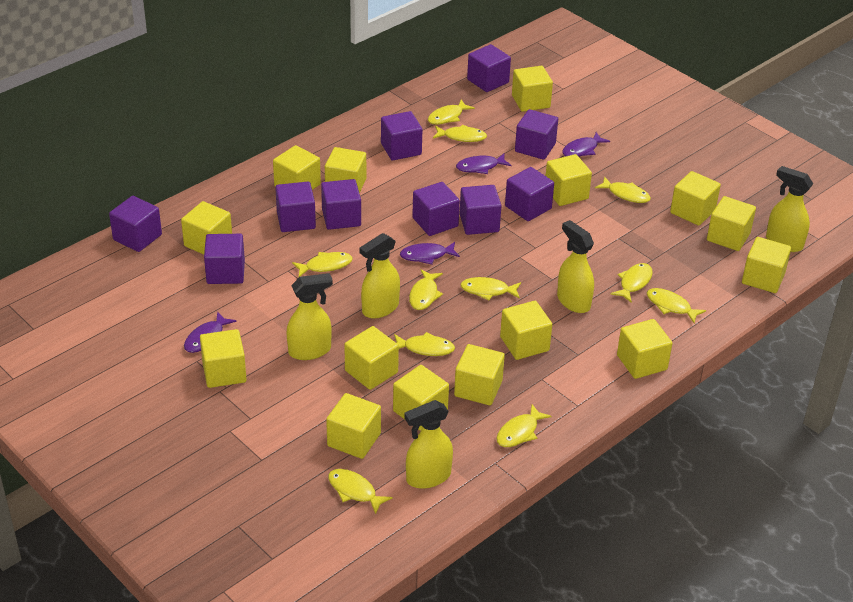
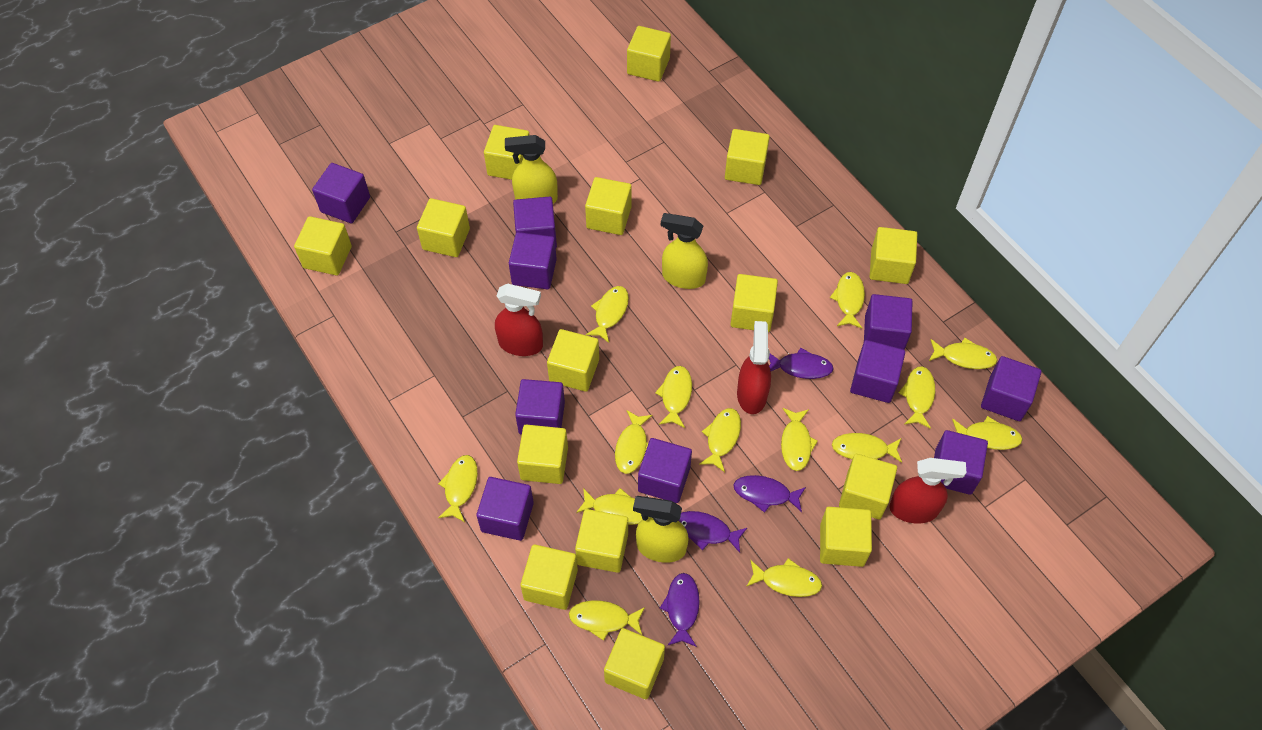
red spray bottle: 0 -> 3
yellow fish: 11 -> 14
yellow spray bottle: 5 -> 3

